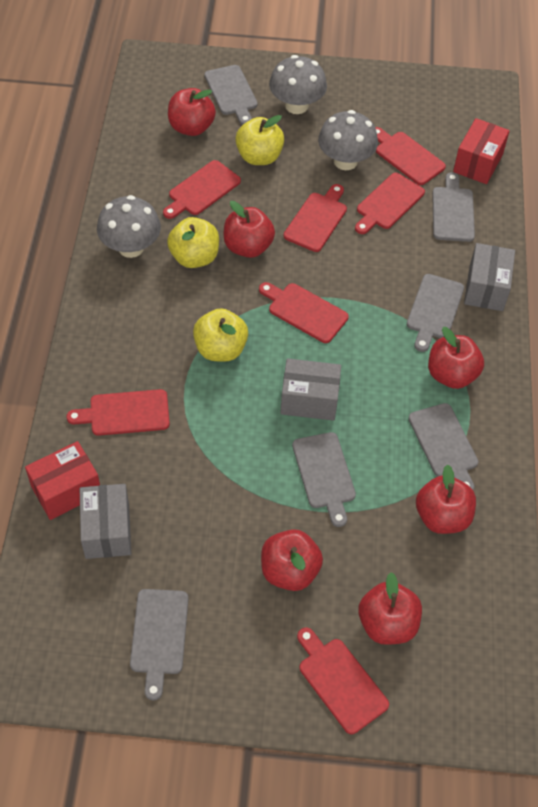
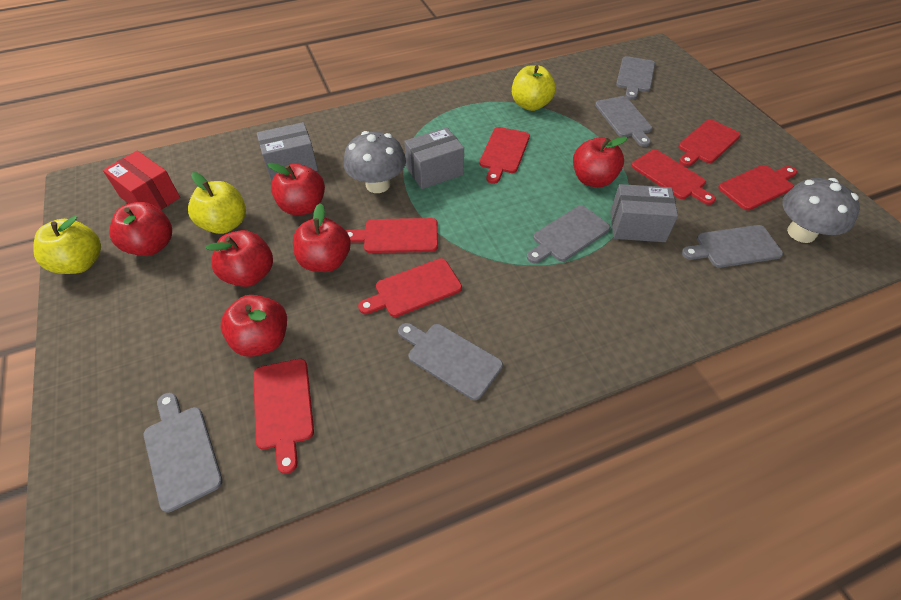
grey mushroom: 3 -> 2
red box: 2 -> 1

